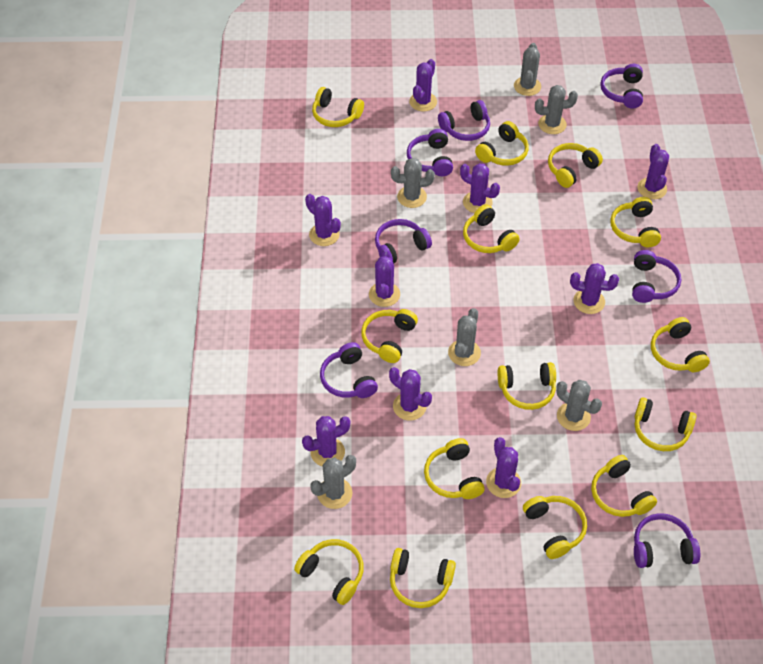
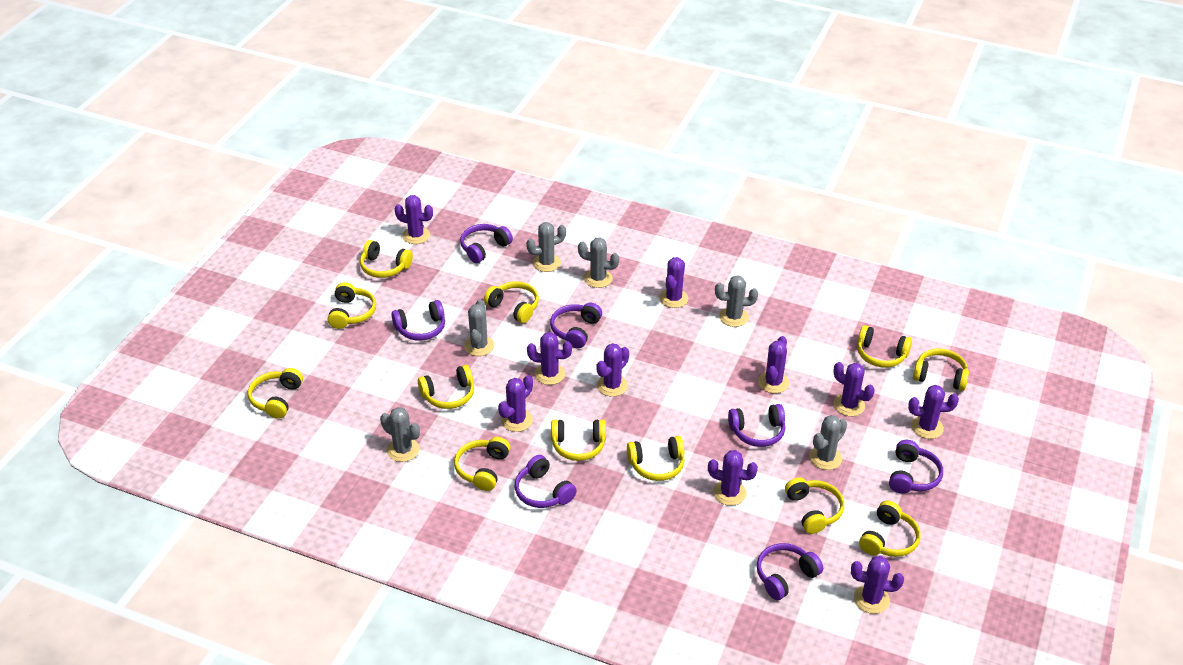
purple cactus: 9 -> 10
yellow headphones: 14 -> 12

